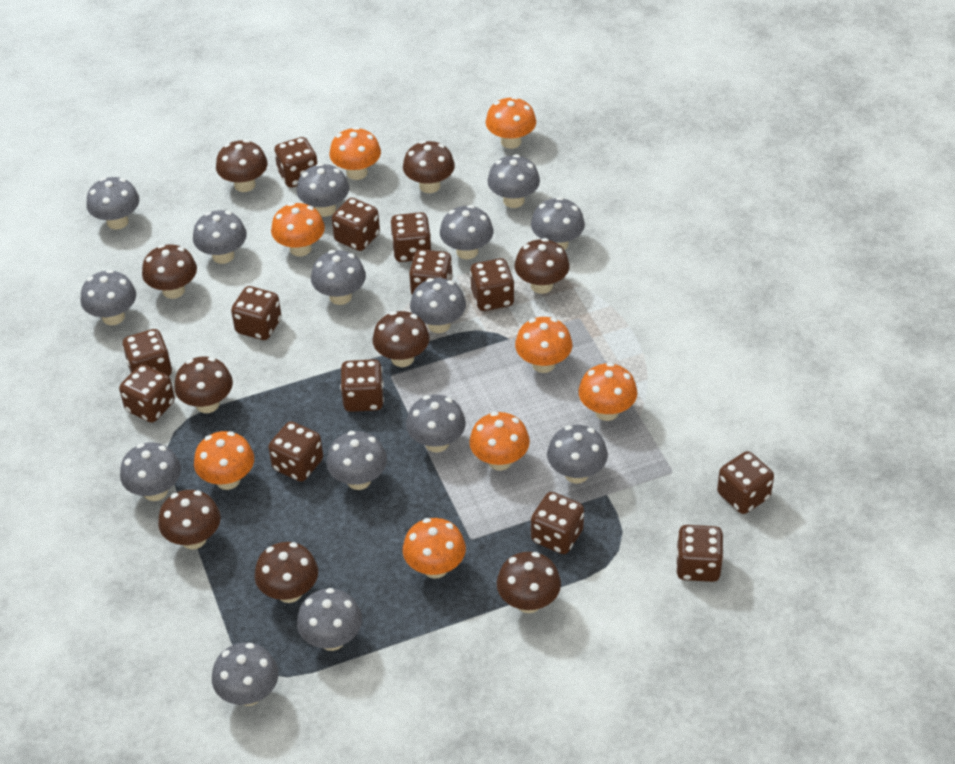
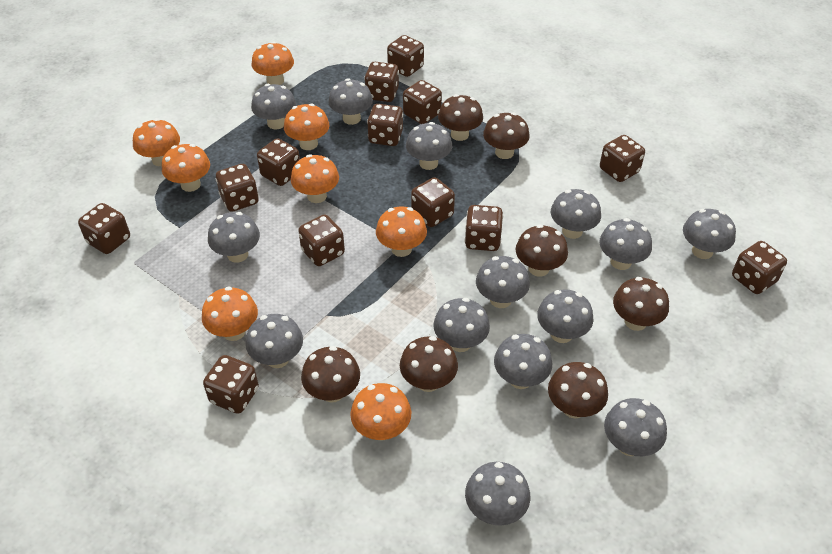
brown mushroom: 9 -> 7
grey mushroom: 15 -> 14

